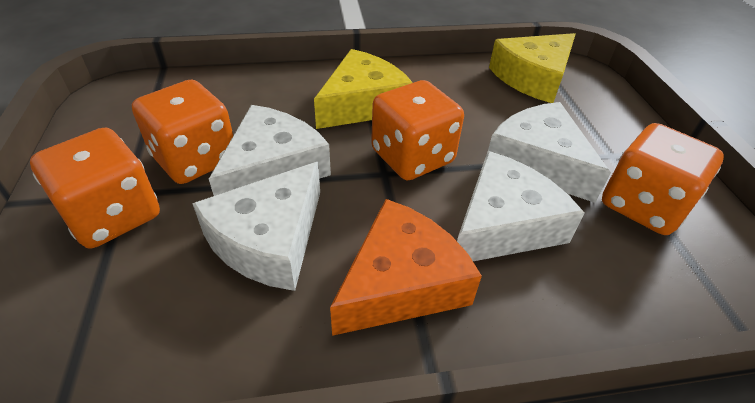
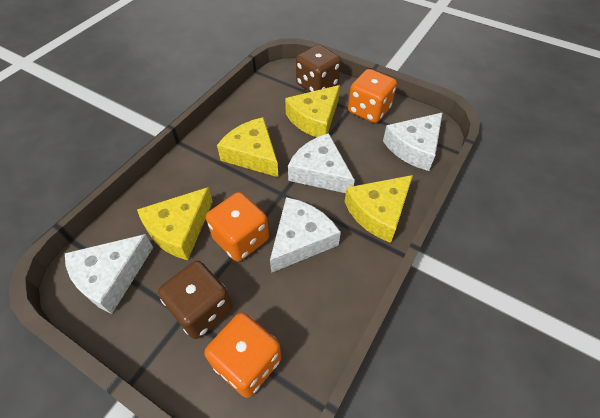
brown dice: 0 -> 2
orange cheese: 1 -> 0
orange dice: 4 -> 3
yellow cheese: 2 -> 4

